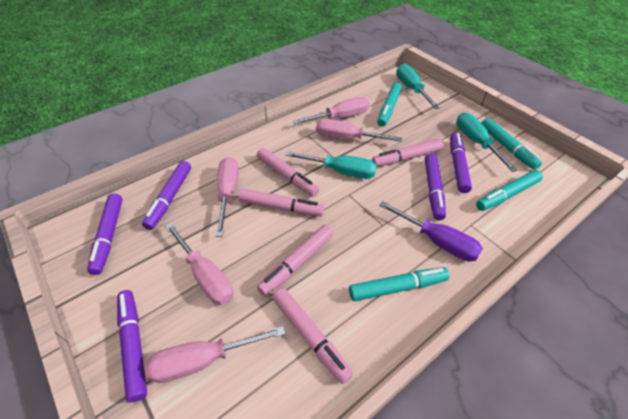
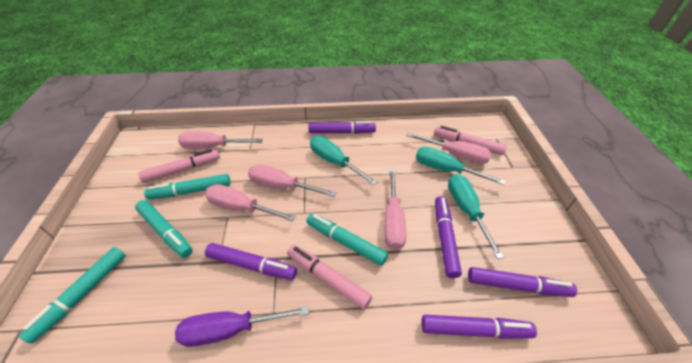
pink marker: 5 -> 3

